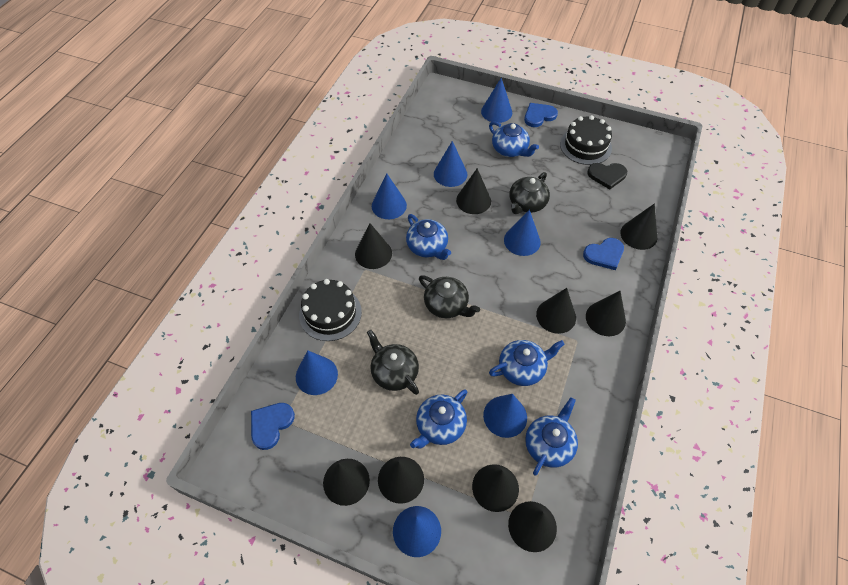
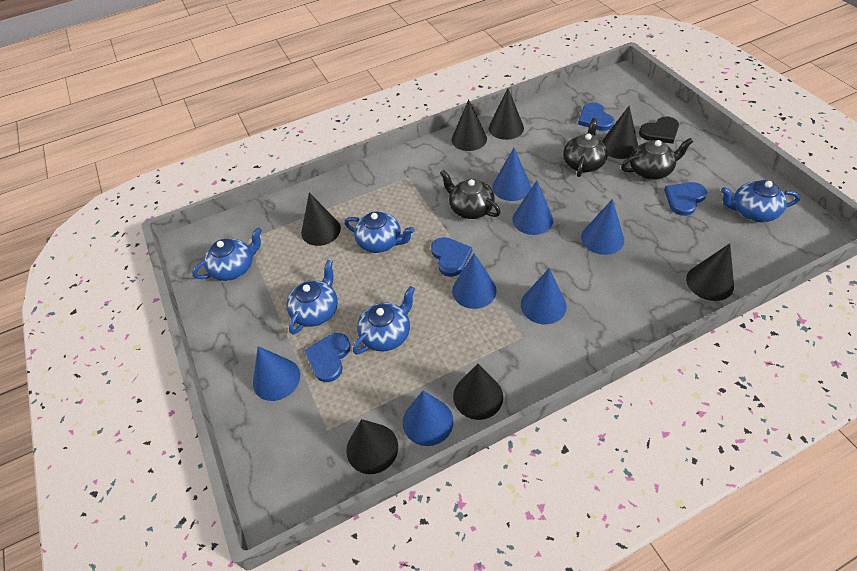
black cake: 2 -> 0
black cone: 9 -> 7
blue heart: 3 -> 4

